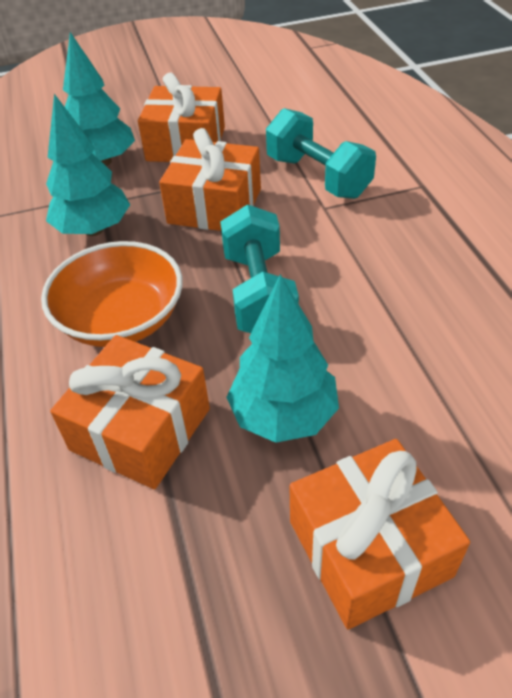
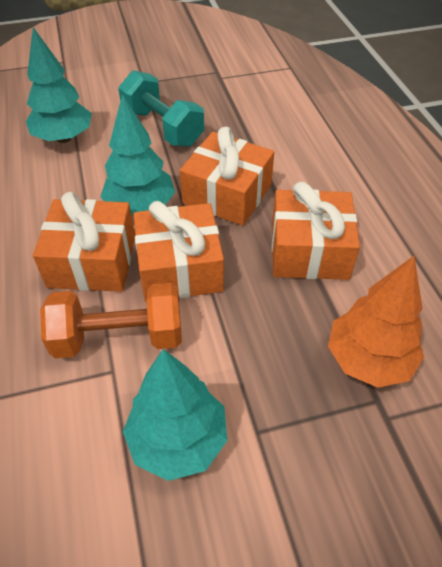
orange bowl: 1 -> 0
orange dumbbell: 0 -> 1
orange tree: 0 -> 1
turquoise dumbbell: 2 -> 1

